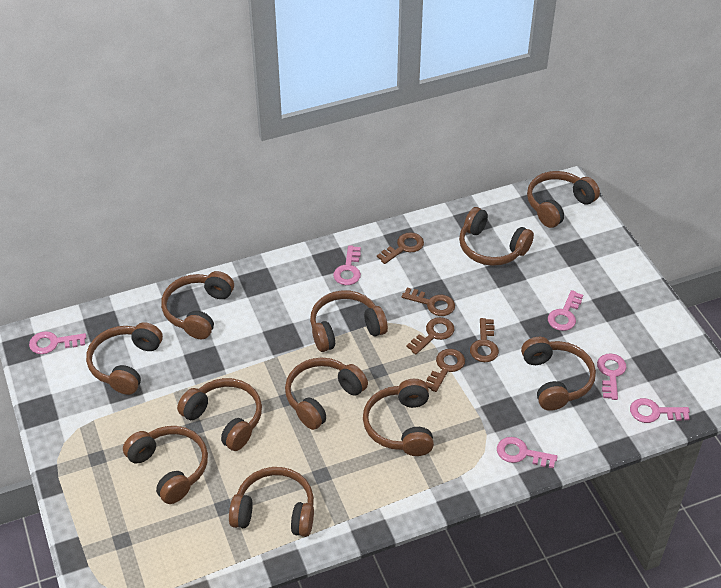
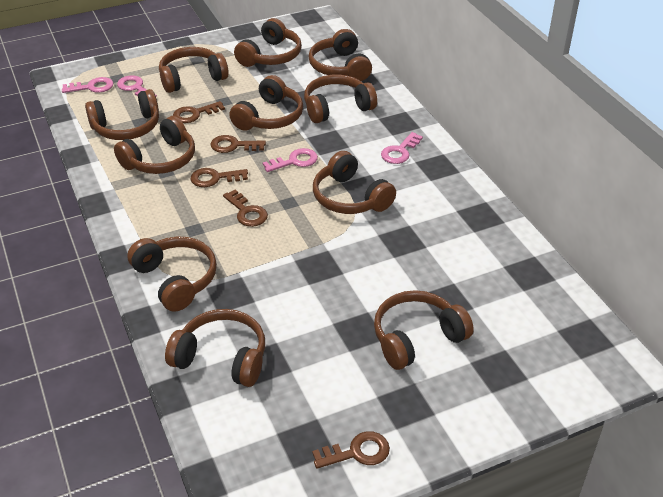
pink key: 6 -> 4

